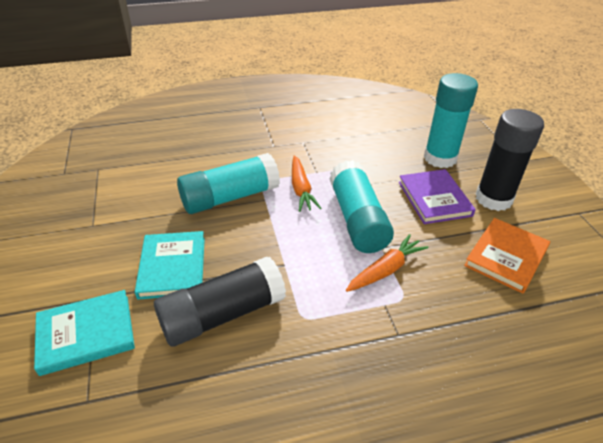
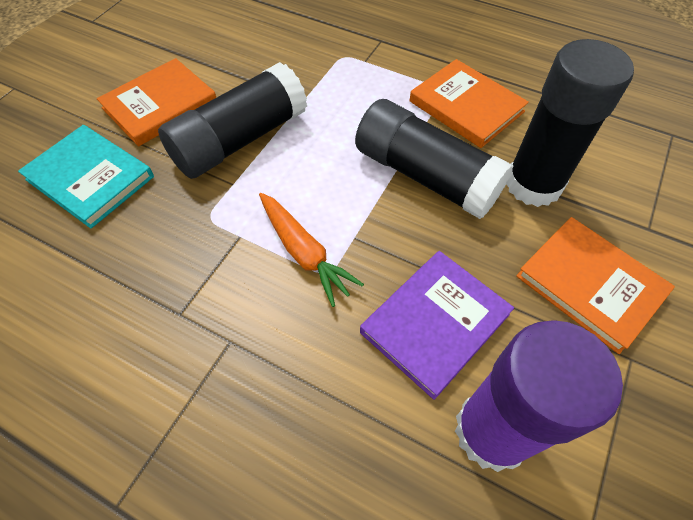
black glue stick: 2 -> 3
orange book: 1 -> 3
orange carrot: 2 -> 1
purple glue stick: 0 -> 1
turquoise book: 2 -> 1
turquoise glue stick: 3 -> 0

